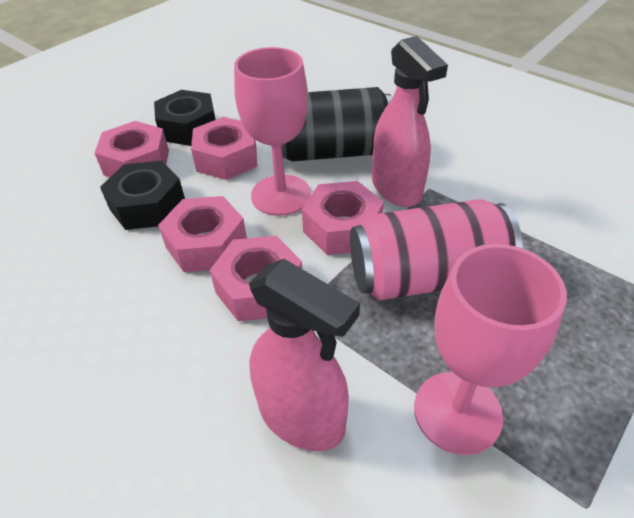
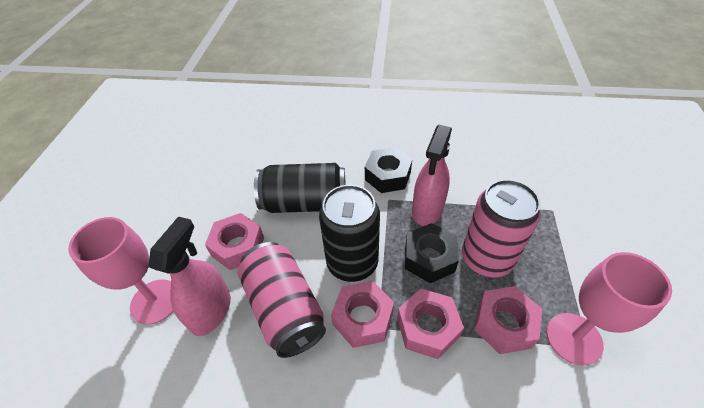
black can: 1 -> 2
pink can: 1 -> 2
pink nut: 5 -> 4

